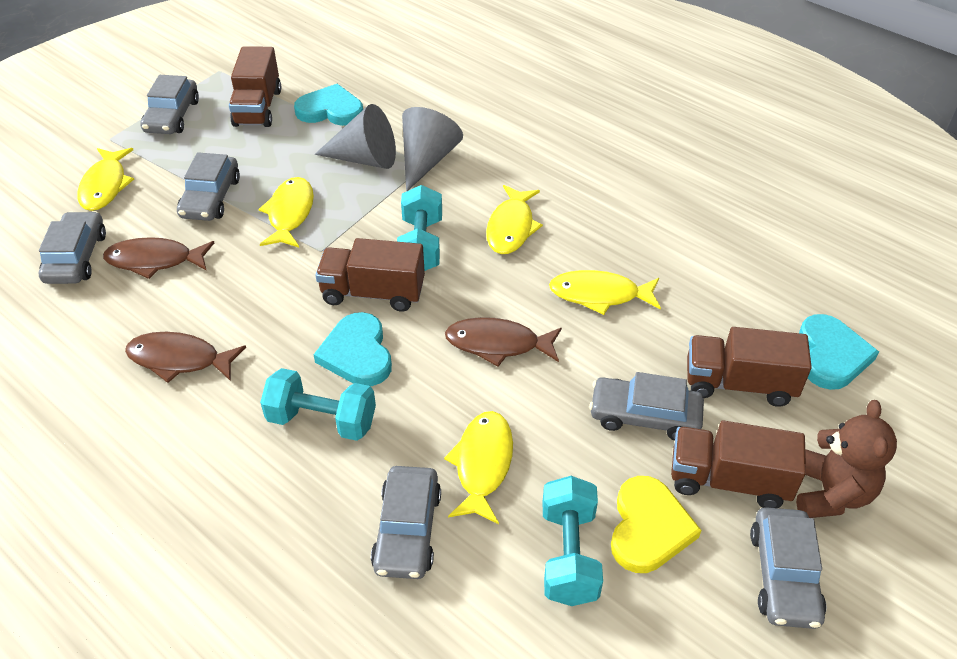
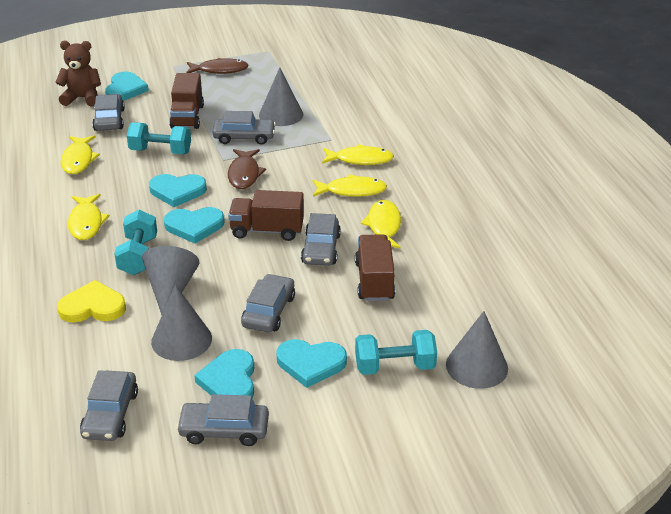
brown fish: 3 -> 2
brown truck: 4 -> 3
grey cone: 2 -> 4
turquoise heart: 3 -> 5

